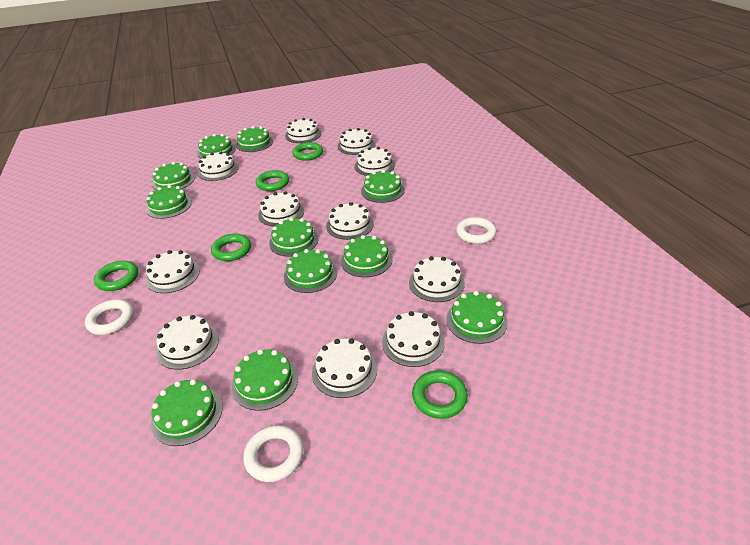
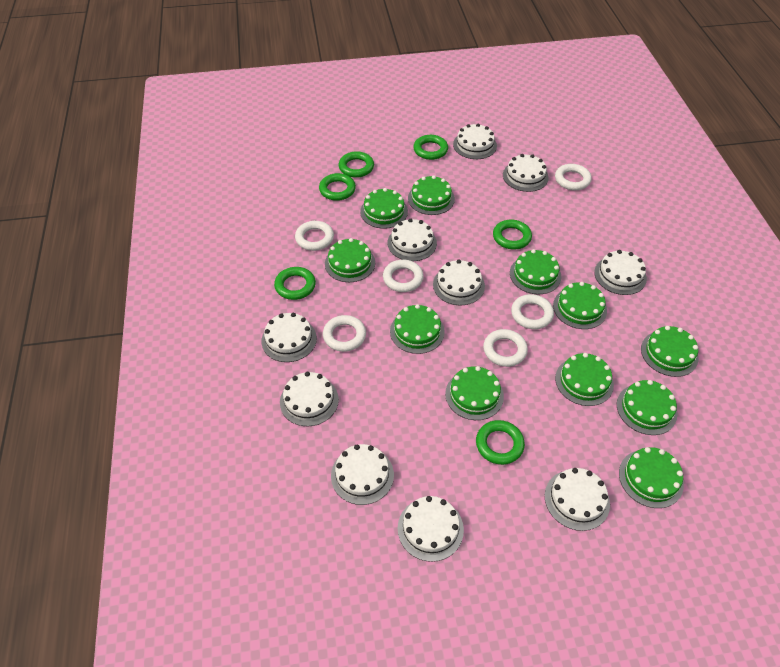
green ring: 5 -> 6
white cake: 11 -> 10
white ring: 3 -> 6

